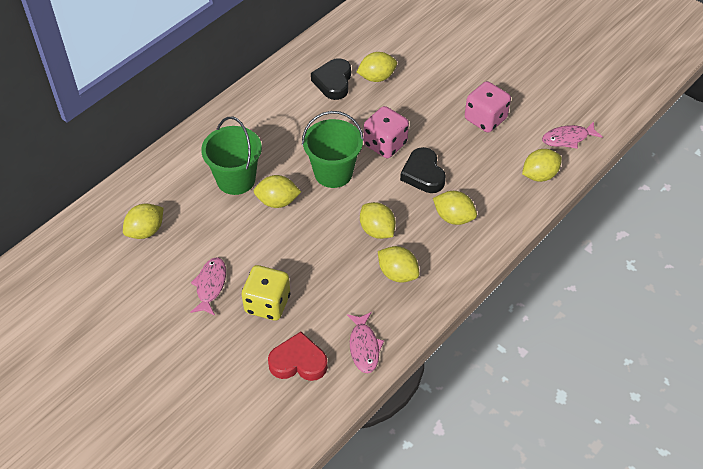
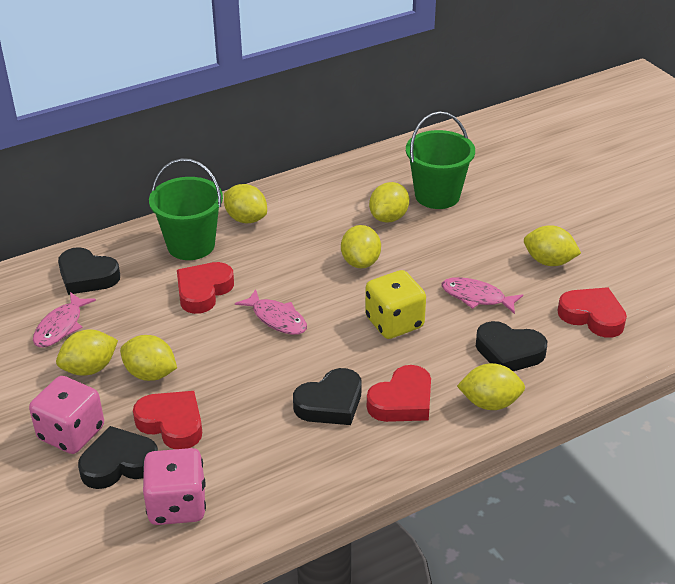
black heart: 2 -> 4
red heart: 1 -> 4

